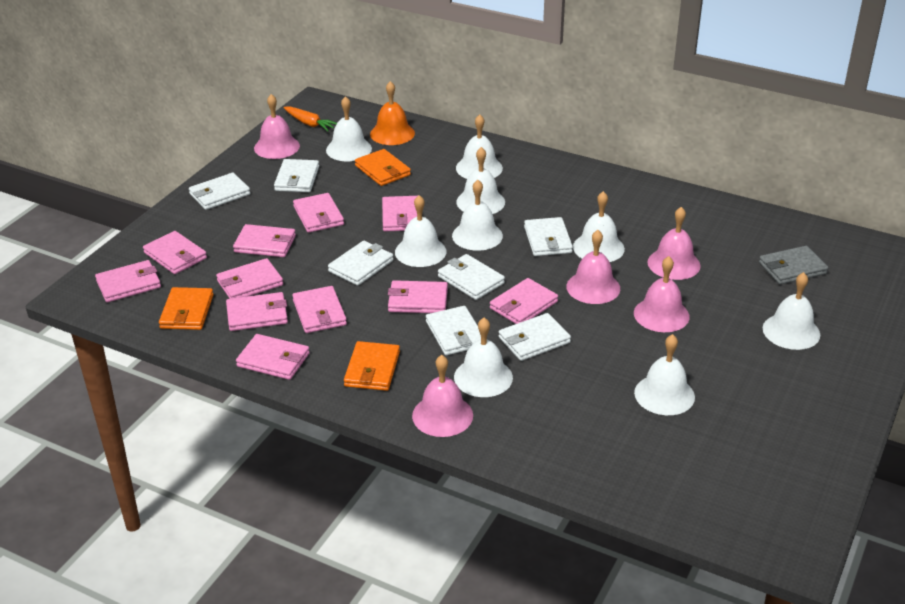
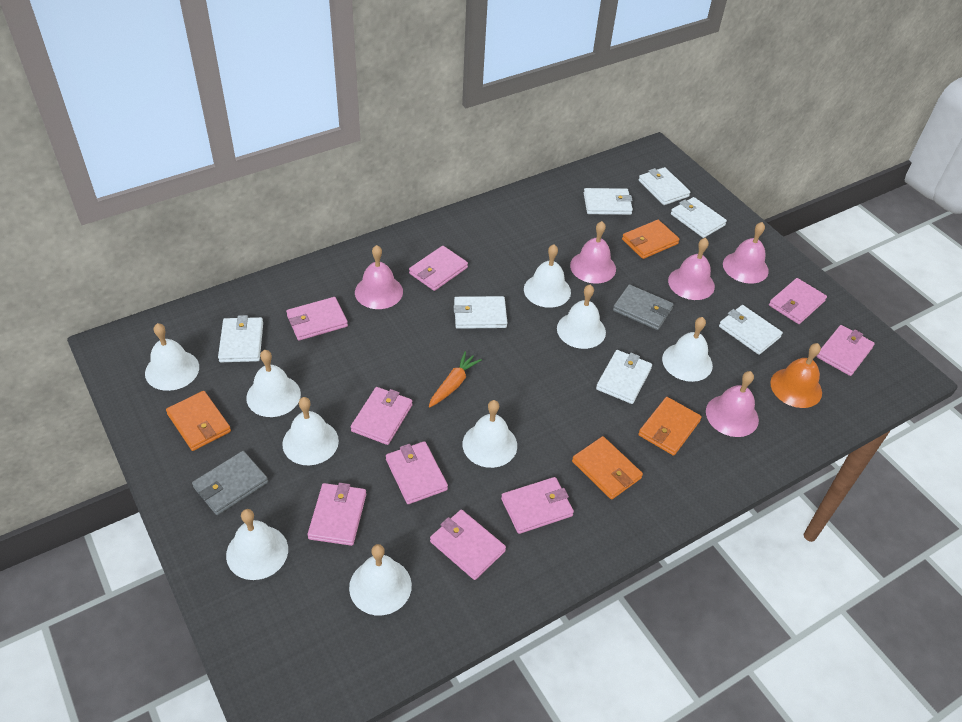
grey wallet: 1 -> 2
orange wallet: 3 -> 4
pink wallet: 11 -> 9

